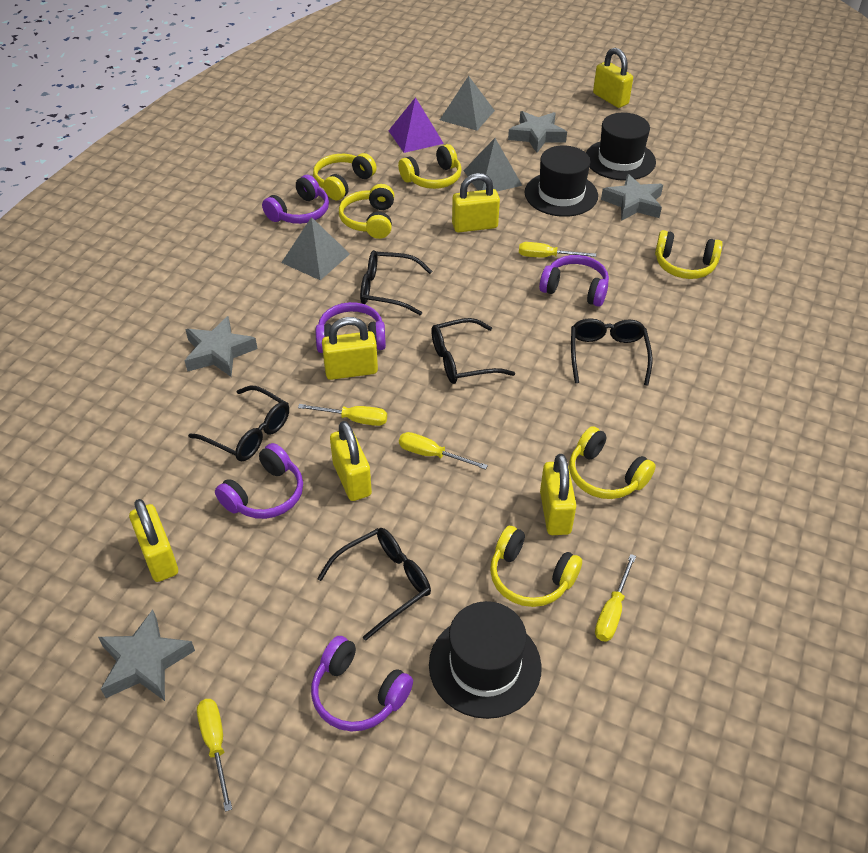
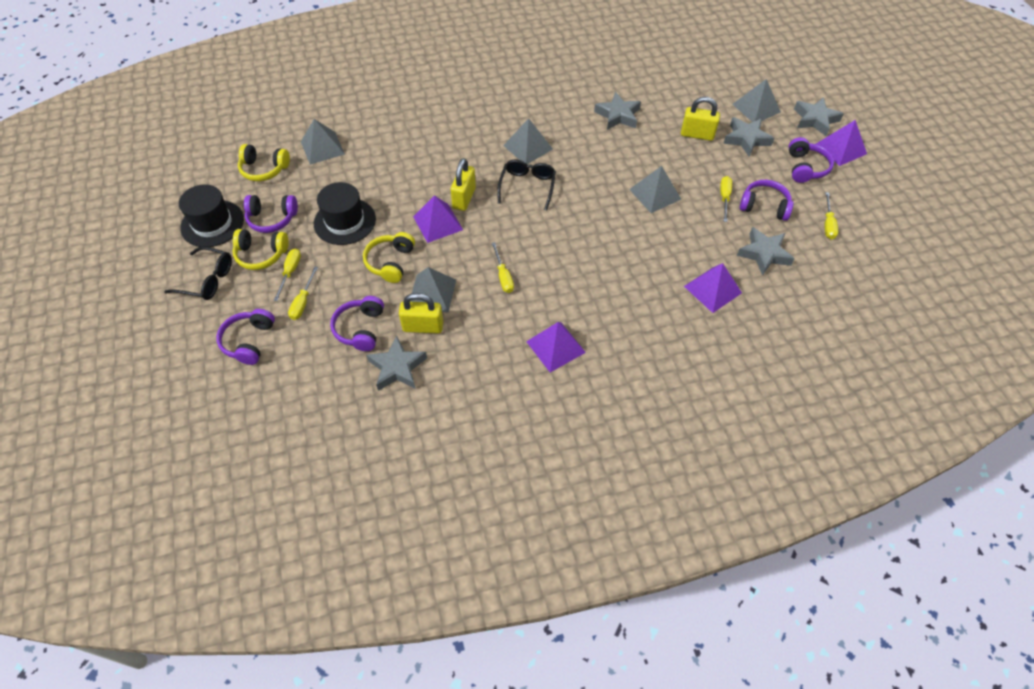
black glasses: 5 -> 2
black hat: 3 -> 2
grey pyramid: 3 -> 5
grey star: 4 -> 5
purple pyramid: 1 -> 4
yellow headphones: 6 -> 3
yellow padlock: 6 -> 3

